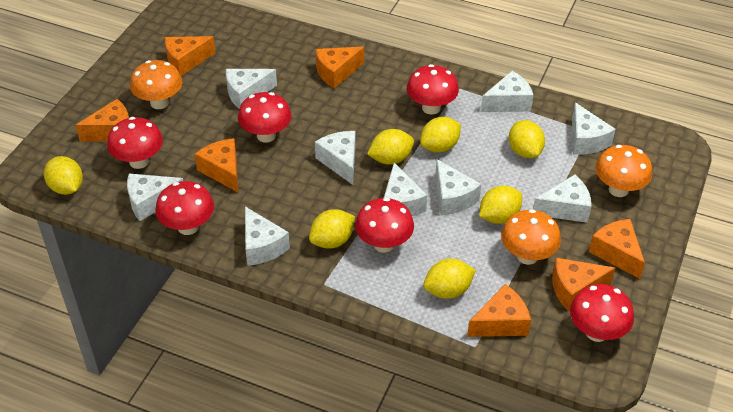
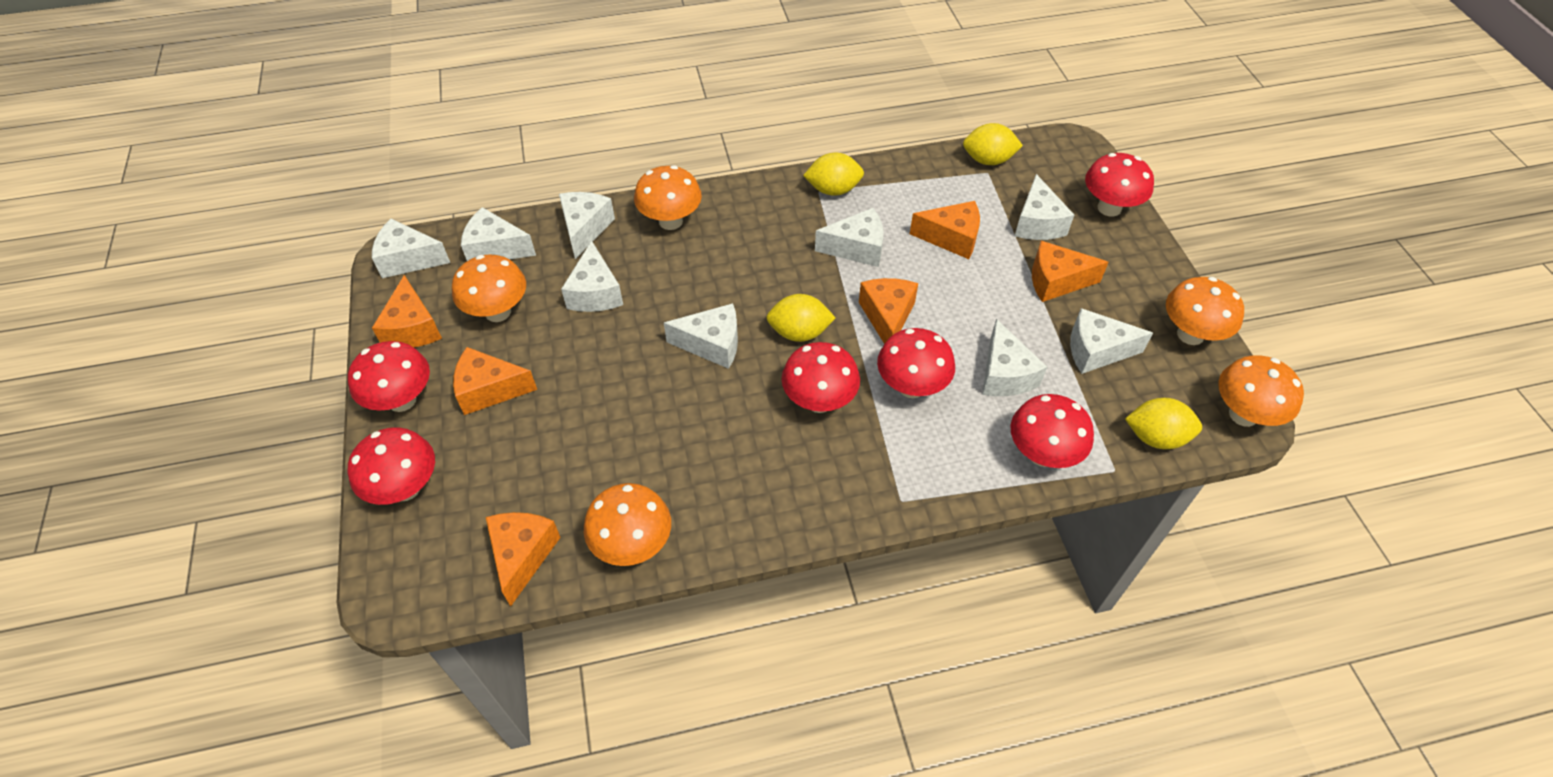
orange cheese: 7 -> 6
orange mushroom: 3 -> 5
yellow lemon: 7 -> 4

